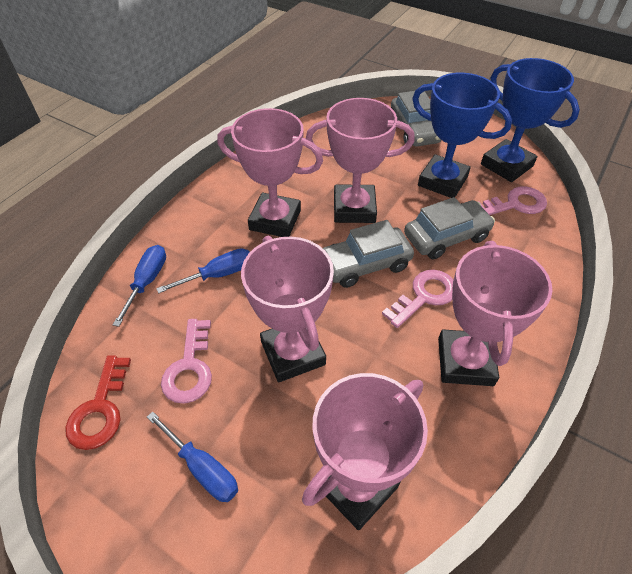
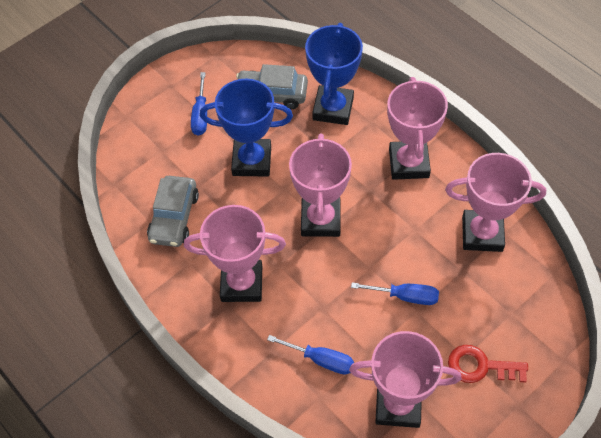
grey car: 3 -> 2
pink key: 3 -> 0

